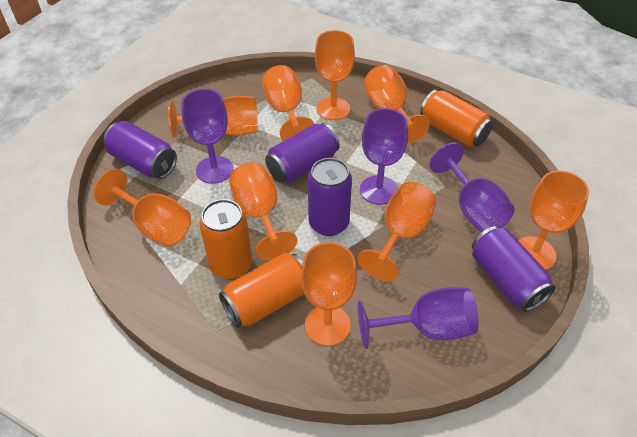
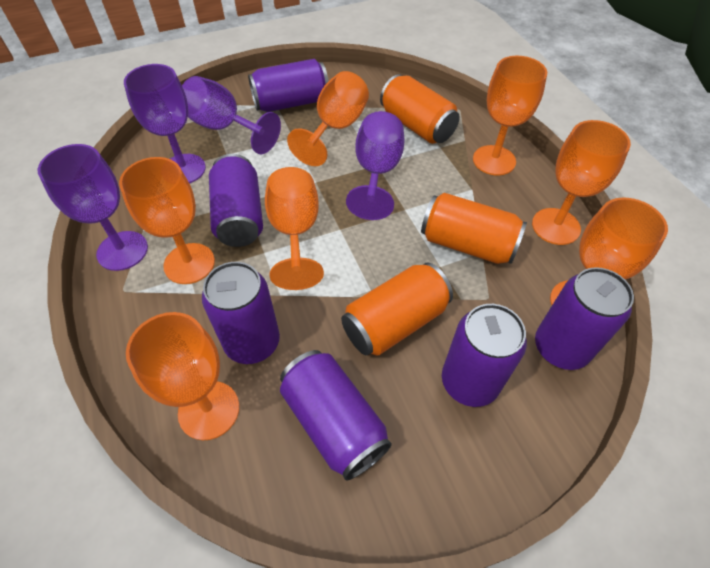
orange goblet: 9 -> 7
purple can: 4 -> 6

